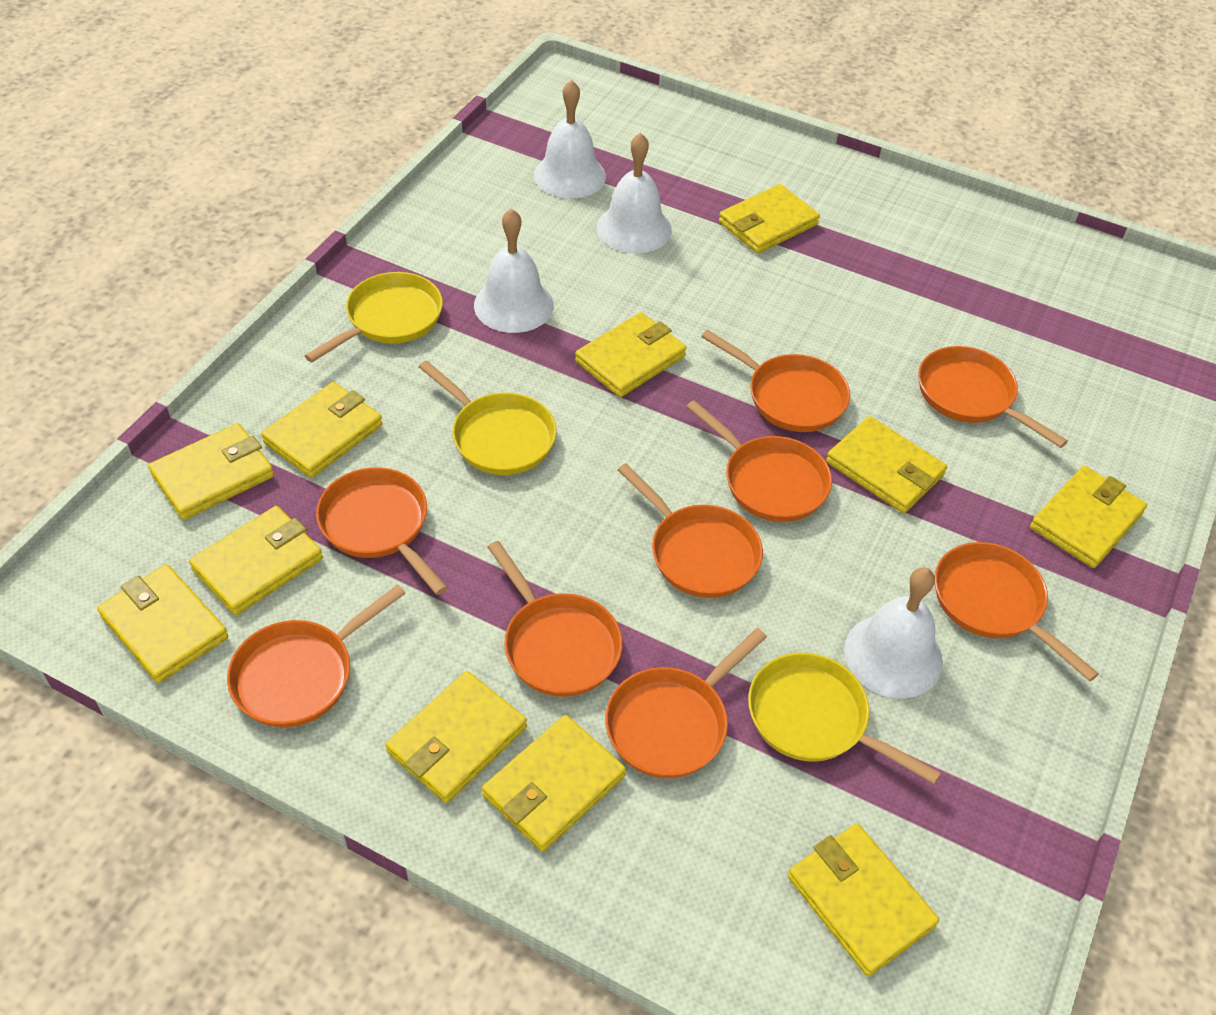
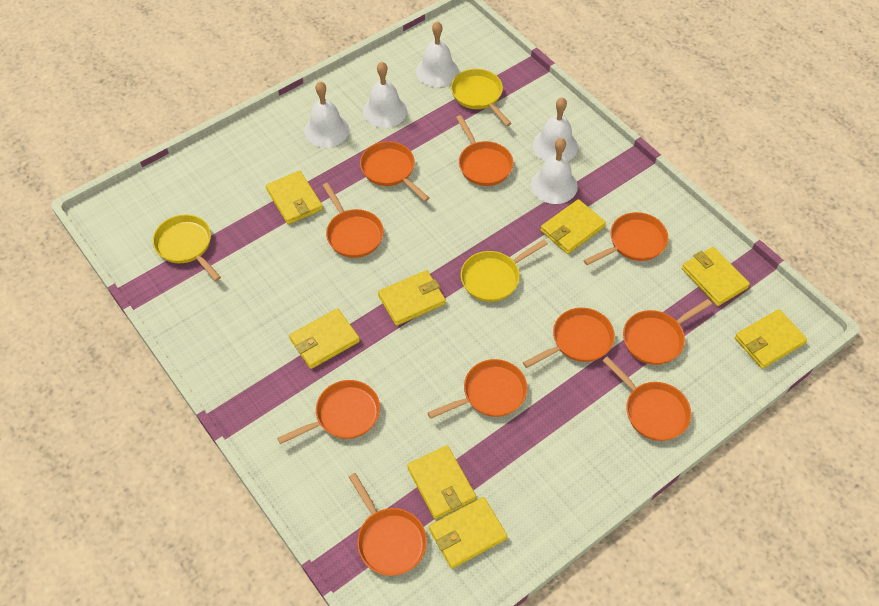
orange pan: 9 -> 10
white bell: 4 -> 5
yellow wallet: 11 -> 8

